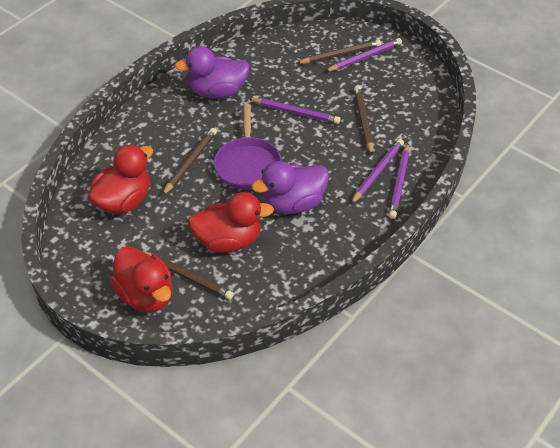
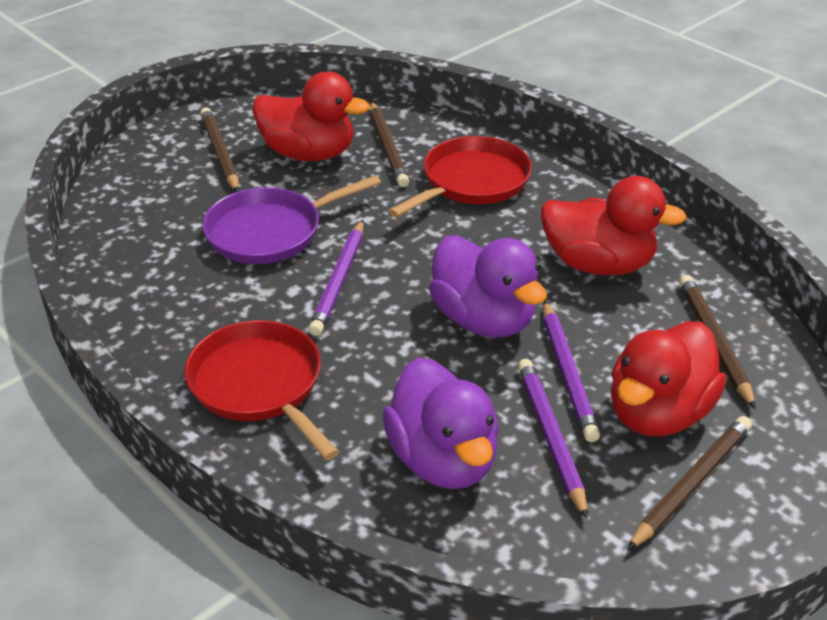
purple pencil: 4 -> 3
red pan: 0 -> 2

